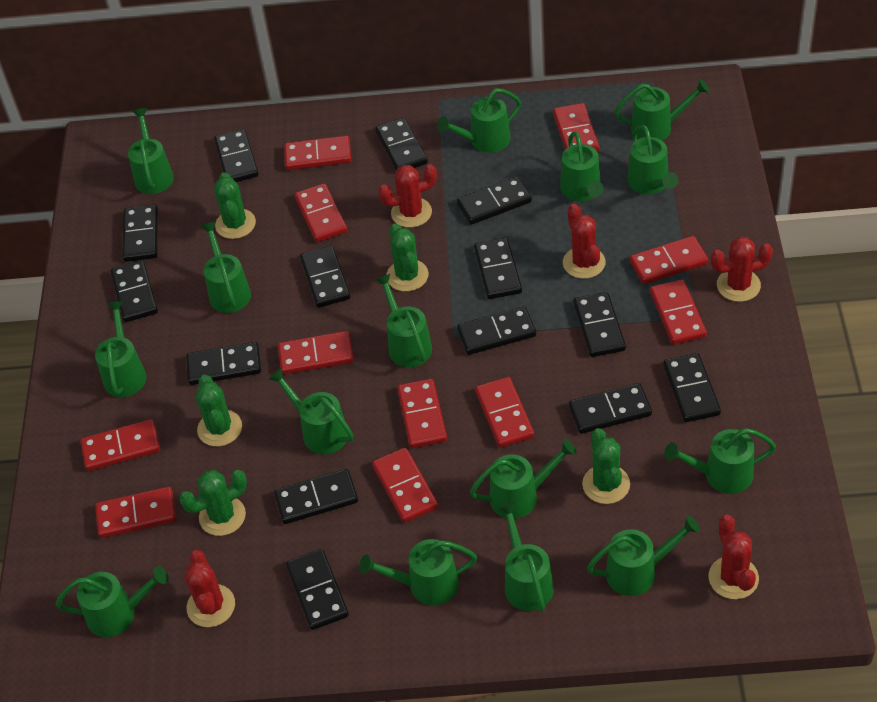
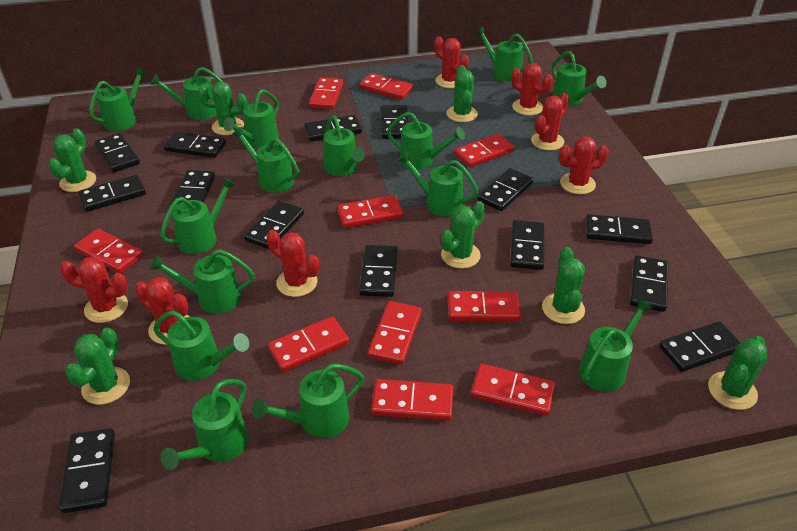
green cactus: 5 -> 7
red cactus: 5 -> 7
red domino: 11 -> 10

